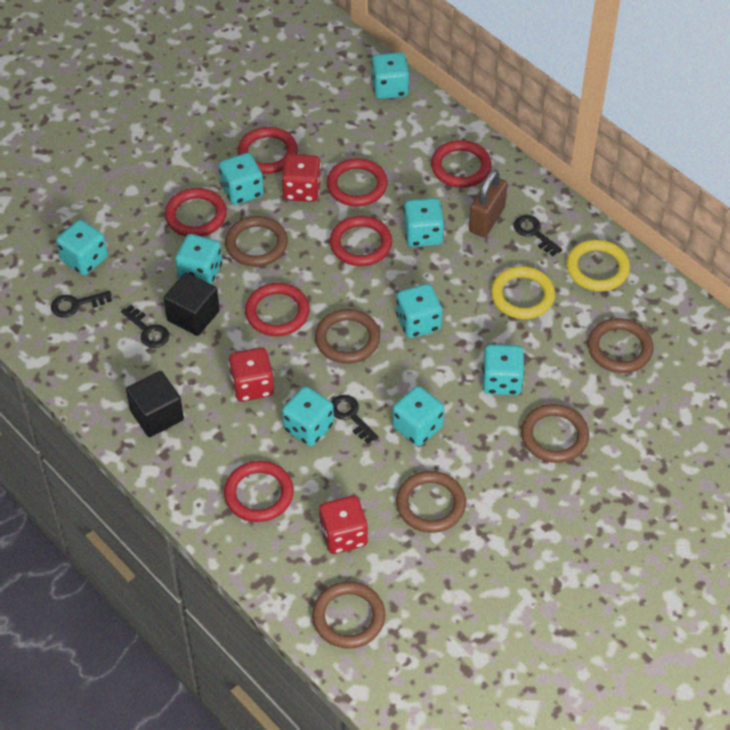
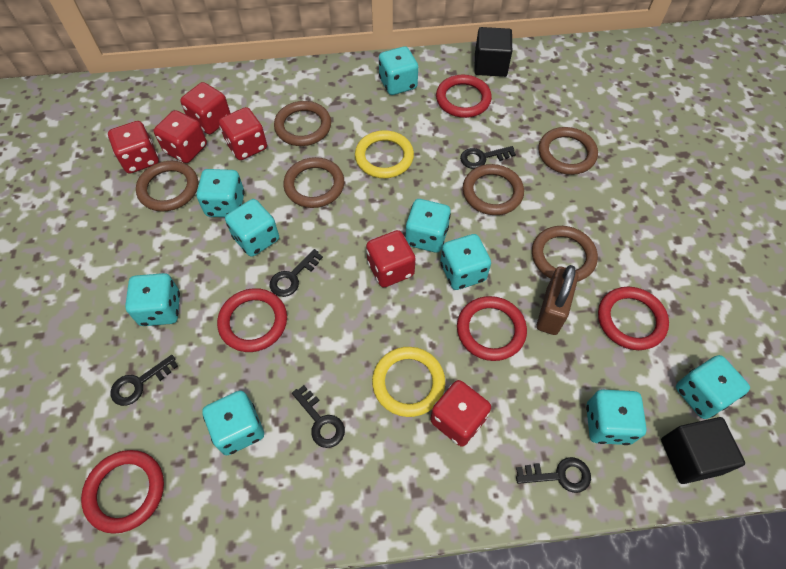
black key: 4 -> 5
red dice: 3 -> 6
red ring: 7 -> 5

